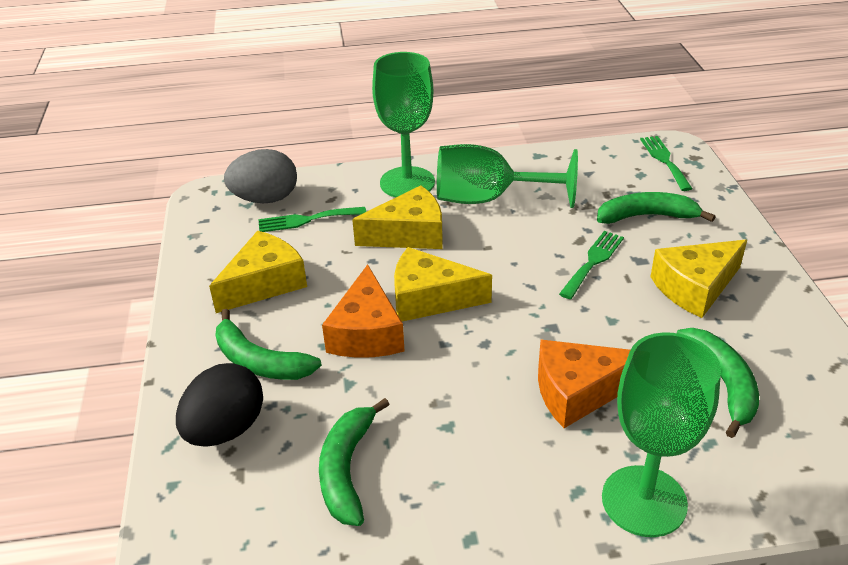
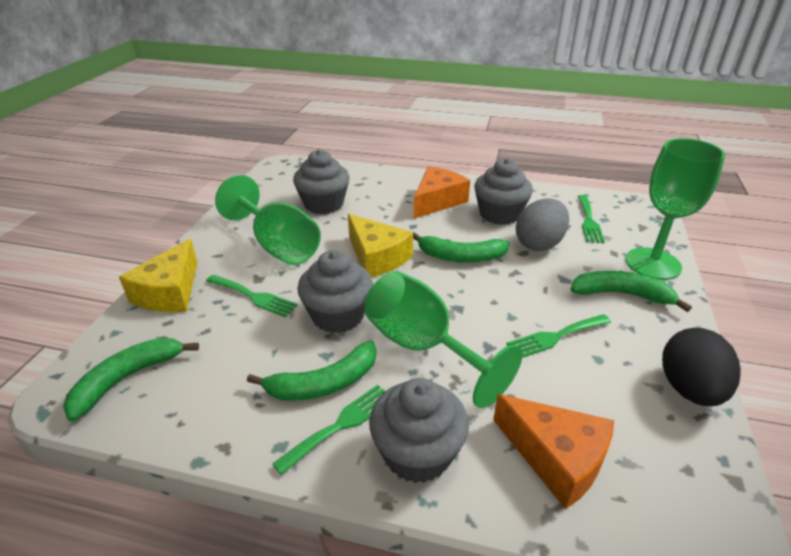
green fork: 3 -> 4
grey cupcake: 0 -> 4
yellow cheese: 4 -> 2

